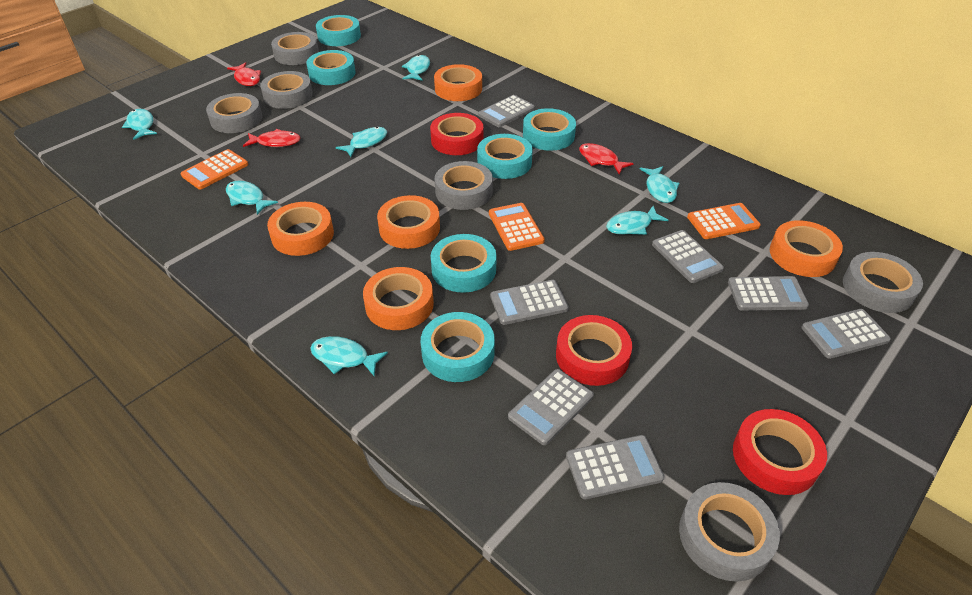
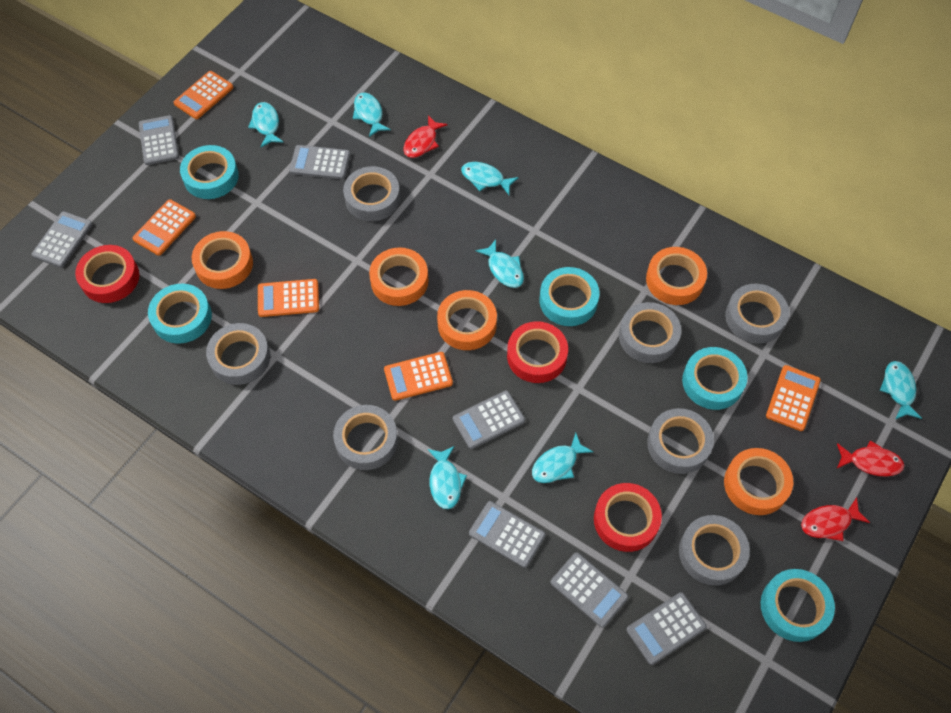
grey tape: 6 -> 7
orange calculator: 3 -> 5
turquoise tape: 6 -> 5

